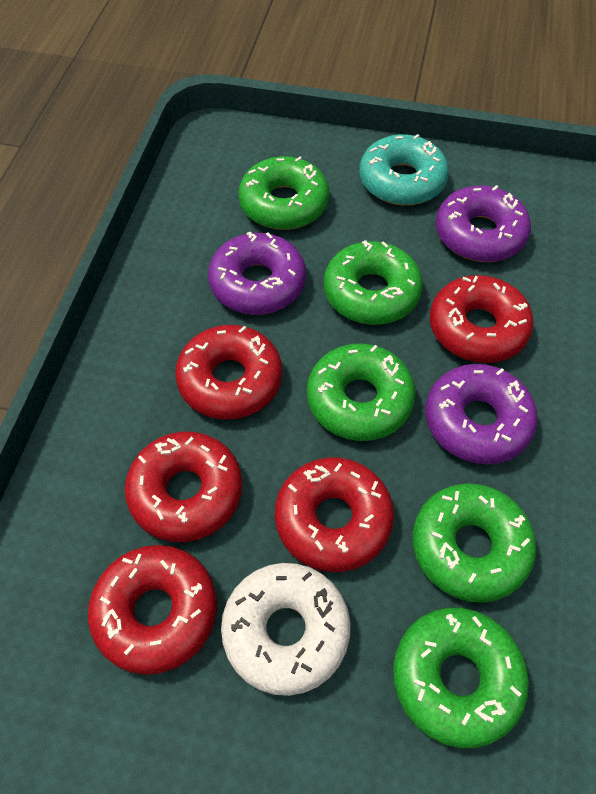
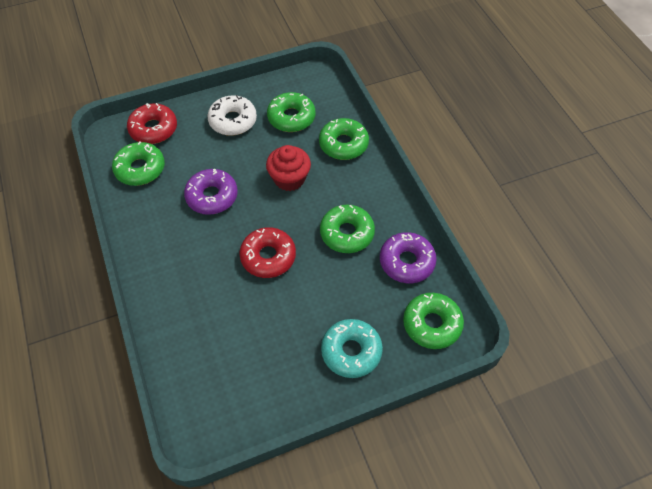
purple donut: 3 -> 2
red cupcake: 0 -> 1
red donut: 5 -> 2

